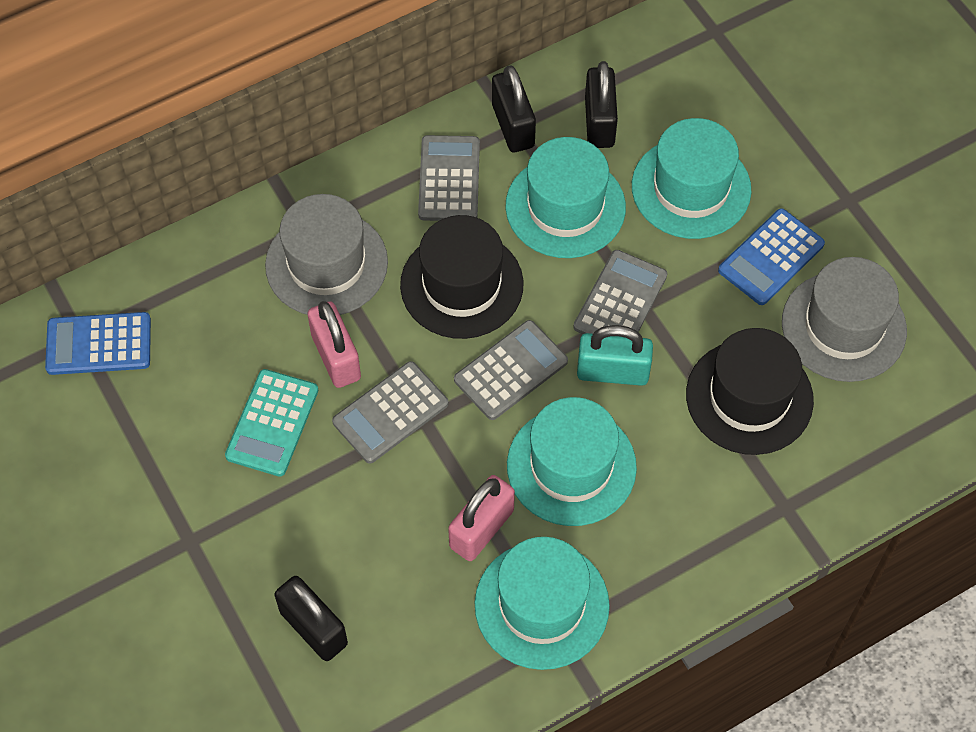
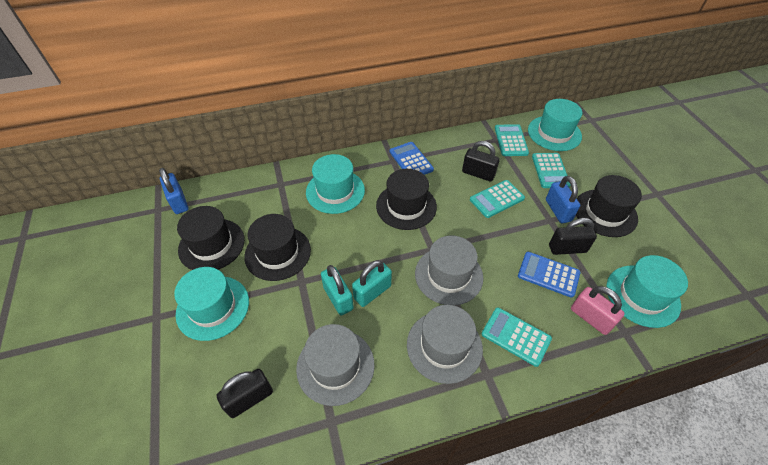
black hat: 2 -> 4
blue padlock: 0 -> 2
grey calculator: 4 -> 0
grey hat: 2 -> 3
pink padlock: 2 -> 1
turquoise calculator: 1 -> 4
turquoise padlock: 1 -> 2

